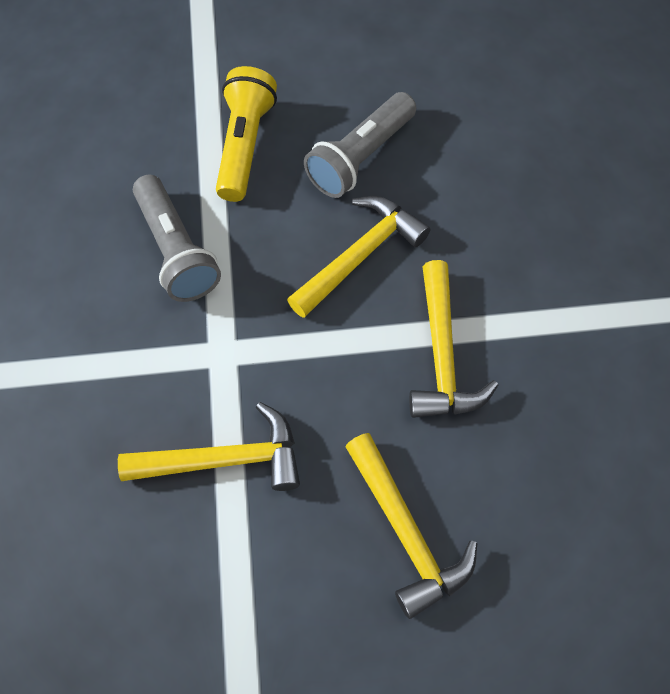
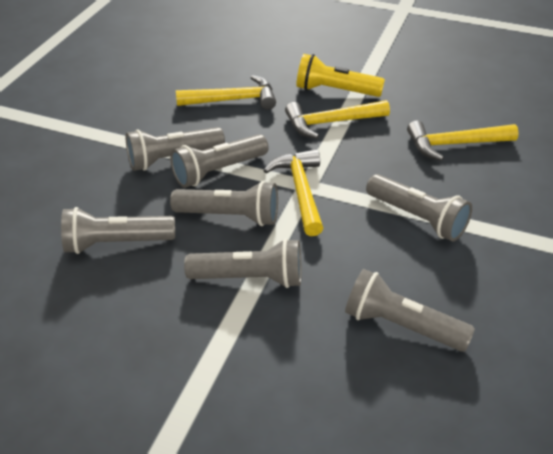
grey flashlight: 2 -> 7

